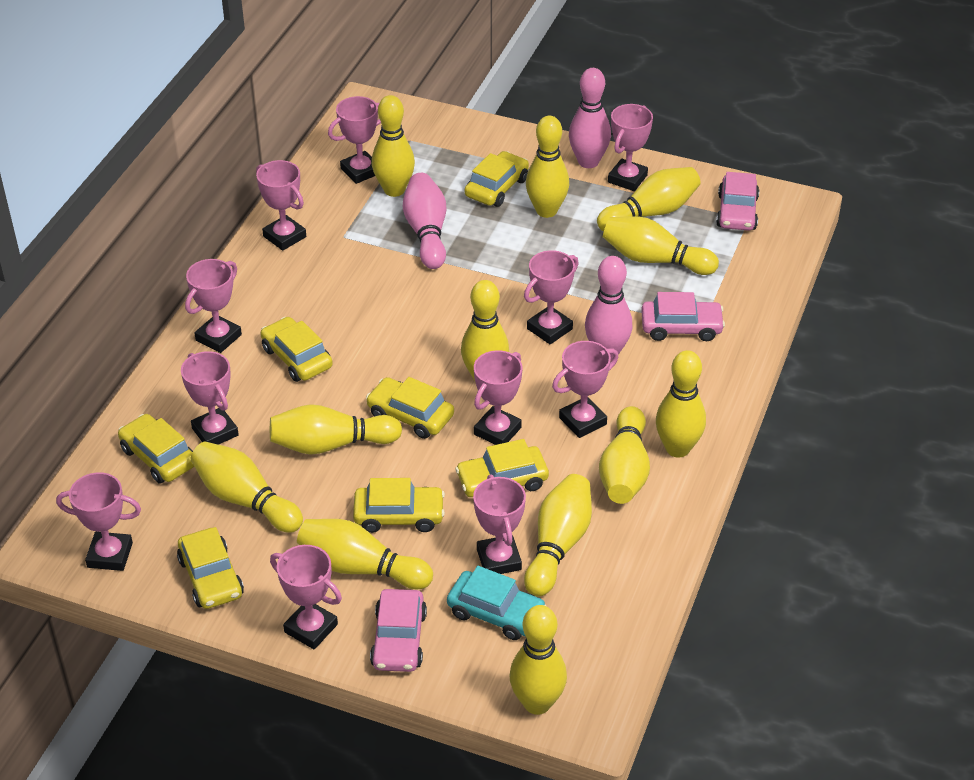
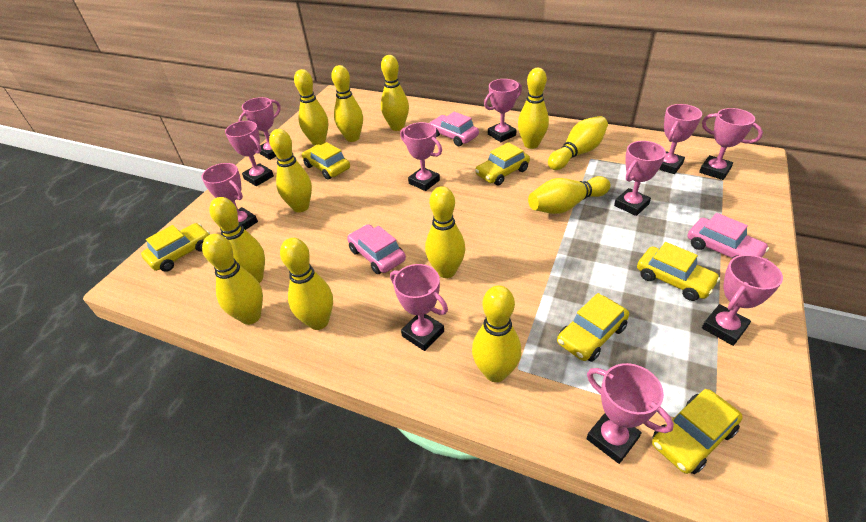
pink bowling pin: 3 -> 0
turquoise car: 1 -> 0
yellow car: 7 -> 6

